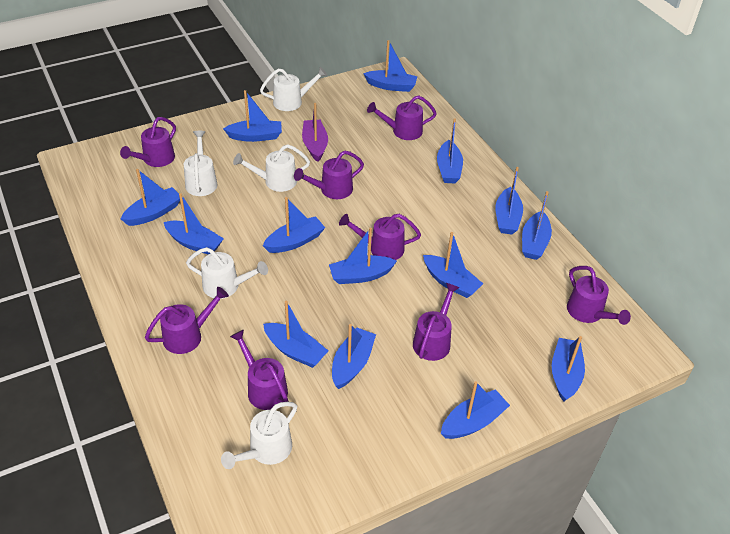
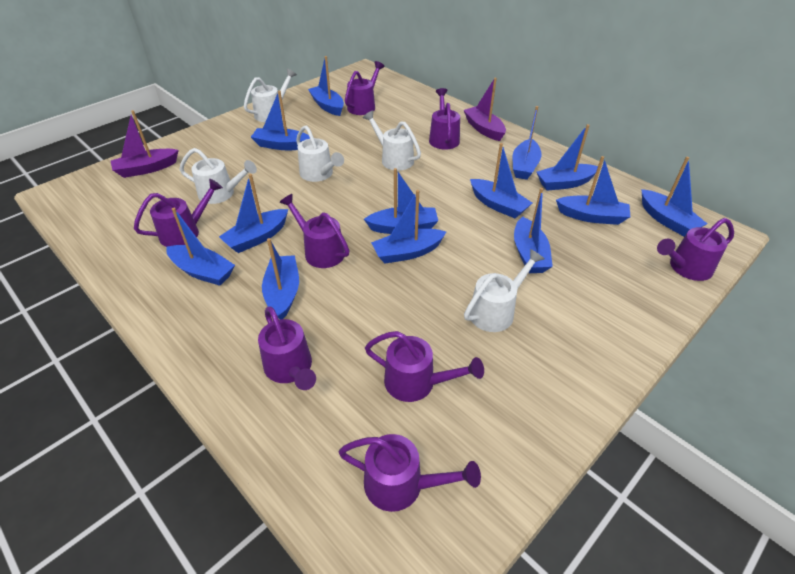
blue boat: 14 -> 13
purple boat: 1 -> 2

